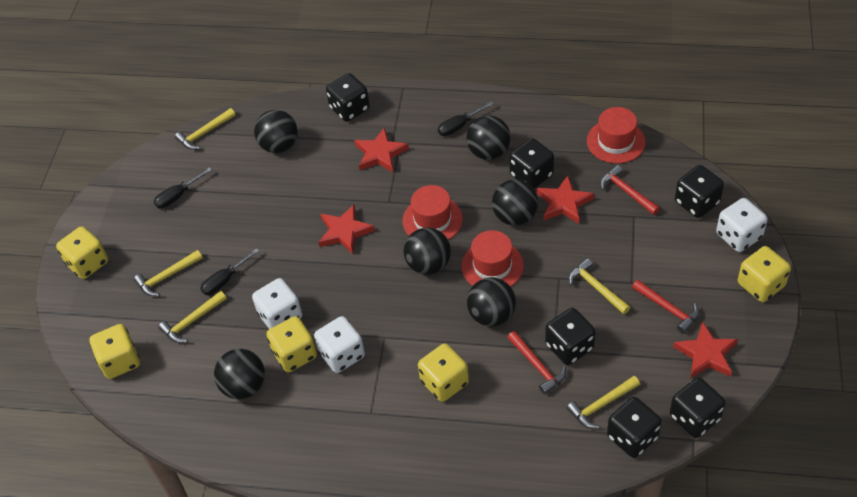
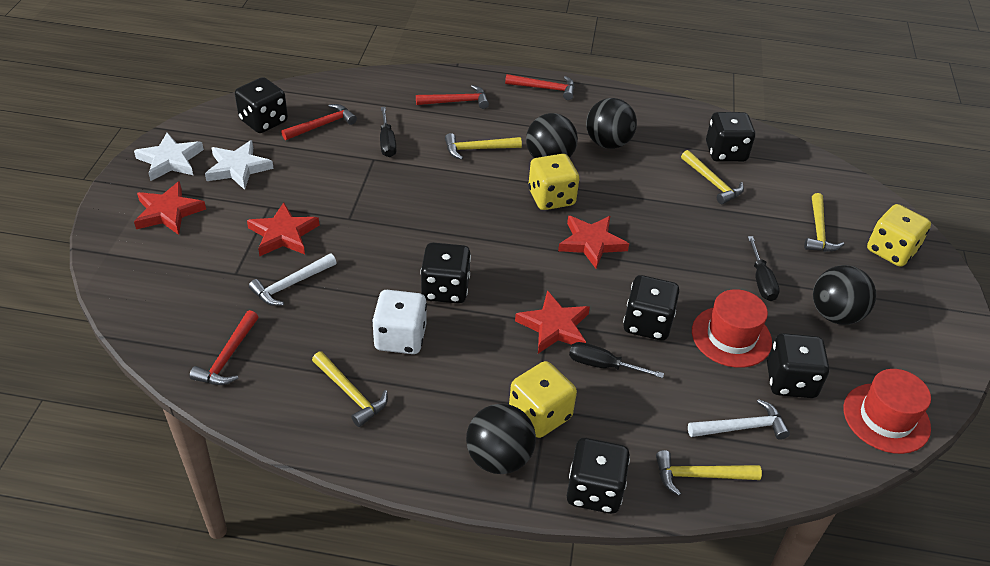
black ball: 6 -> 4
red hammer: 3 -> 4
red hat: 3 -> 2
white dice: 3 -> 1
white hammer: 0 -> 2
white star: 0 -> 2
yellow dice: 5 -> 3

